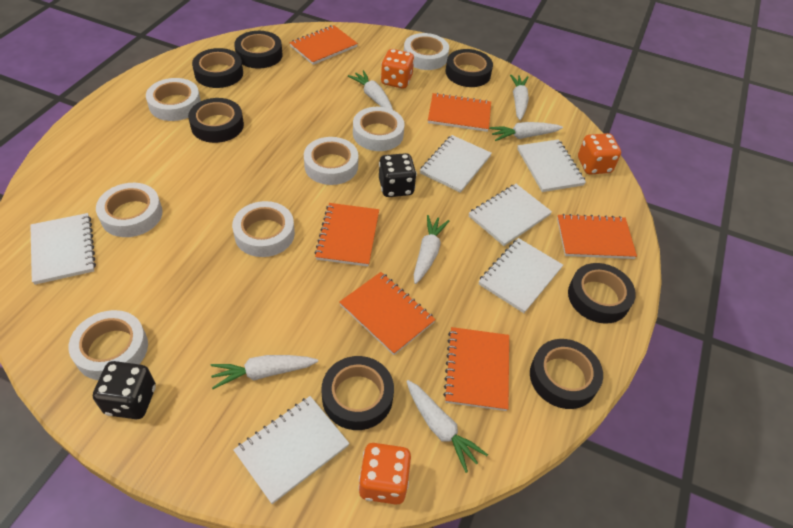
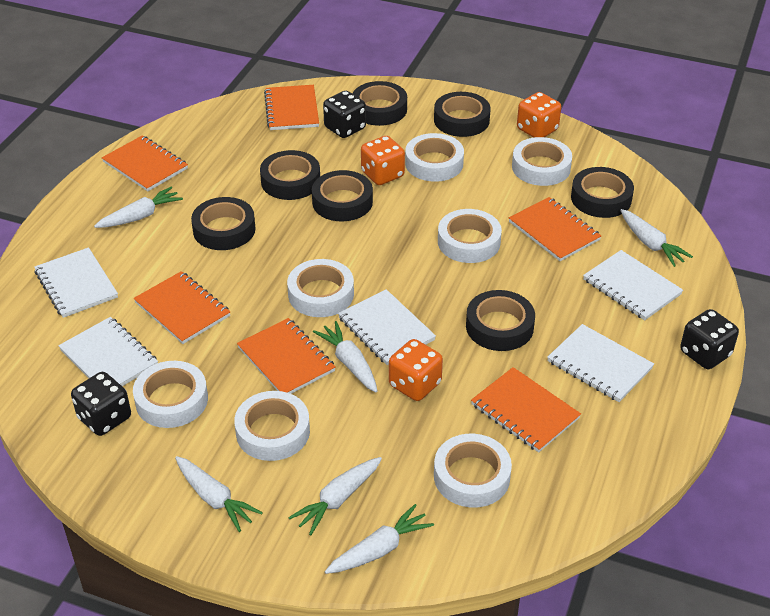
black dice: 2 -> 3
white notebook: 6 -> 5

